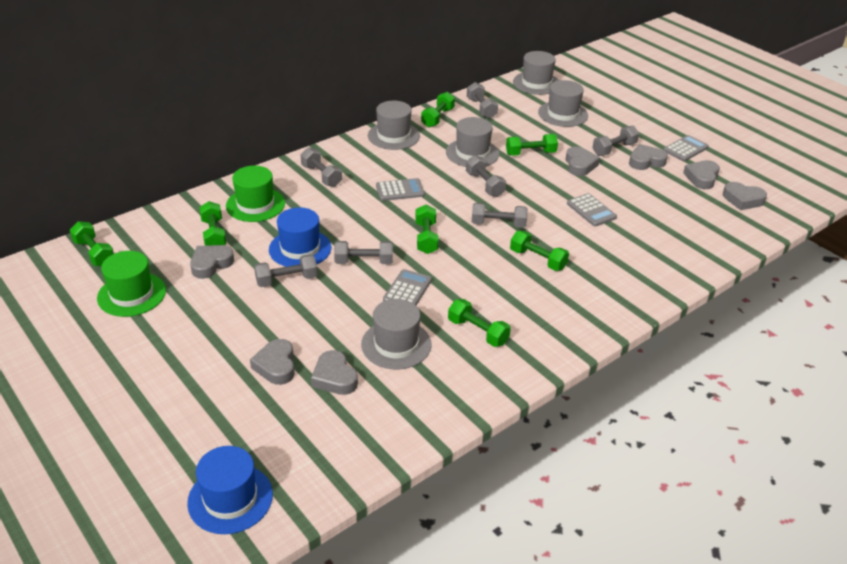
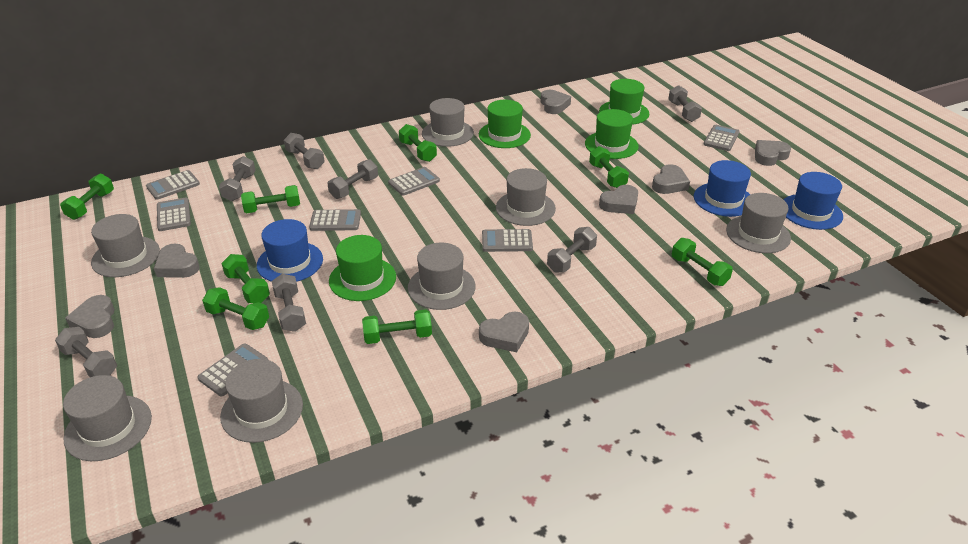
blue hat: 2 -> 3
green dumbbell: 7 -> 8
green hat: 2 -> 4
grey calculator: 4 -> 7
grey hat: 5 -> 7

